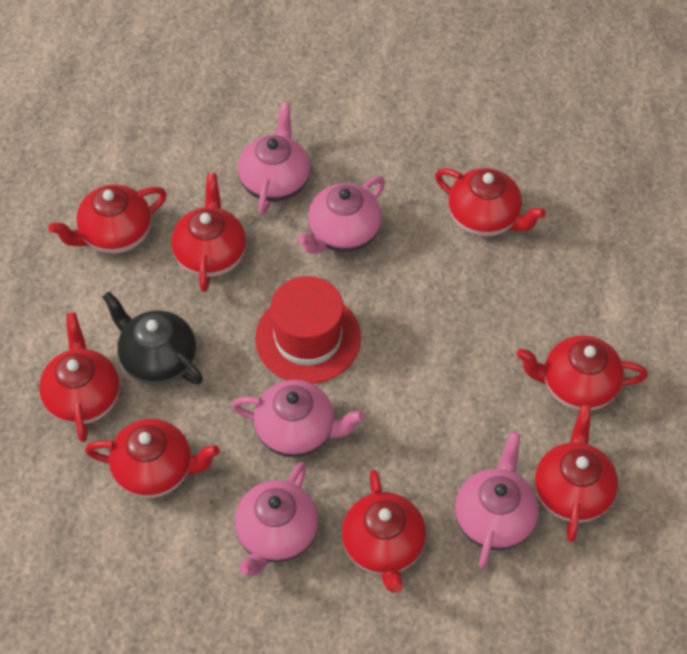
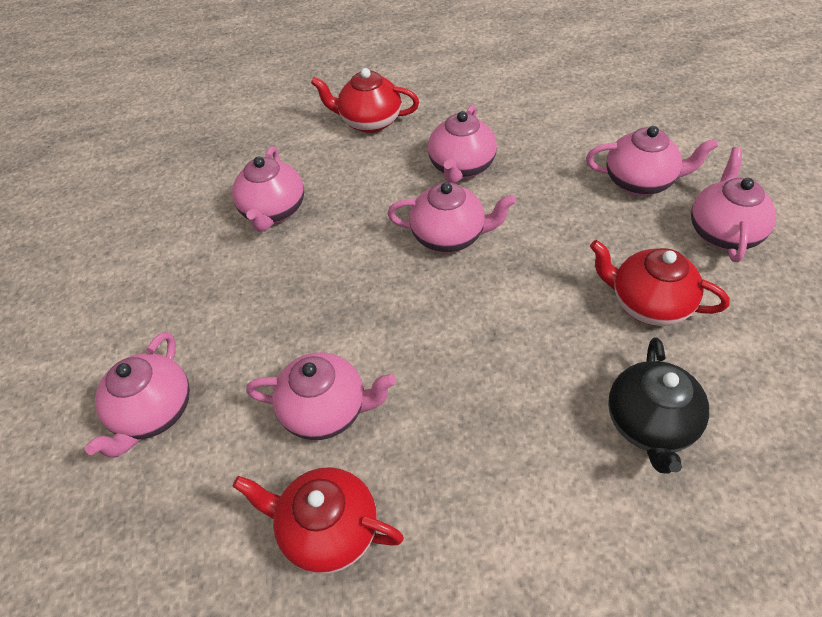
pink teapot: 5 -> 7
red hat: 1 -> 0
red teapot: 8 -> 3

